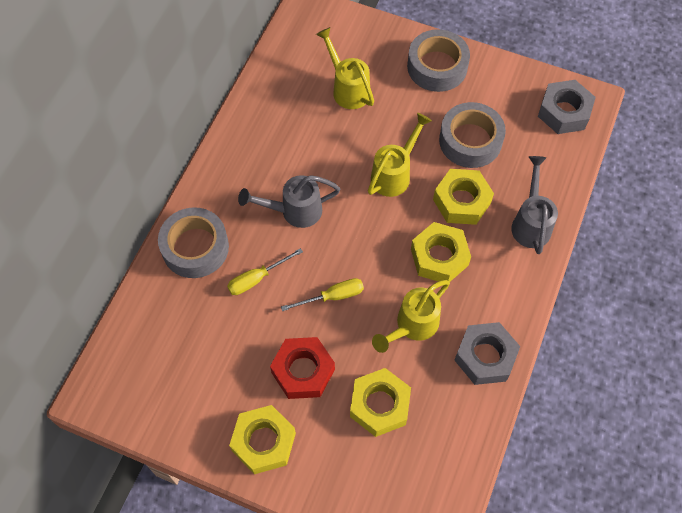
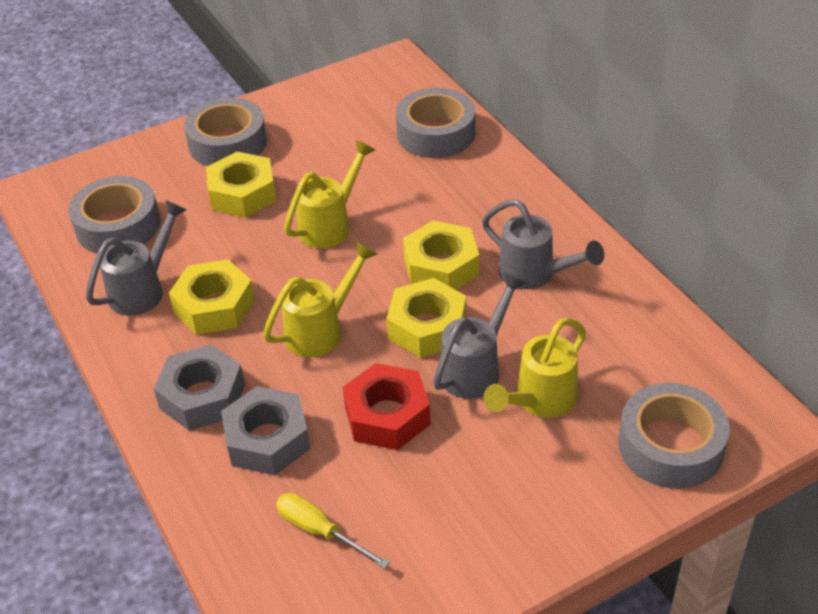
grey tape: 3 -> 4
grey watering can: 2 -> 3
yellow screwdriver: 2 -> 1

